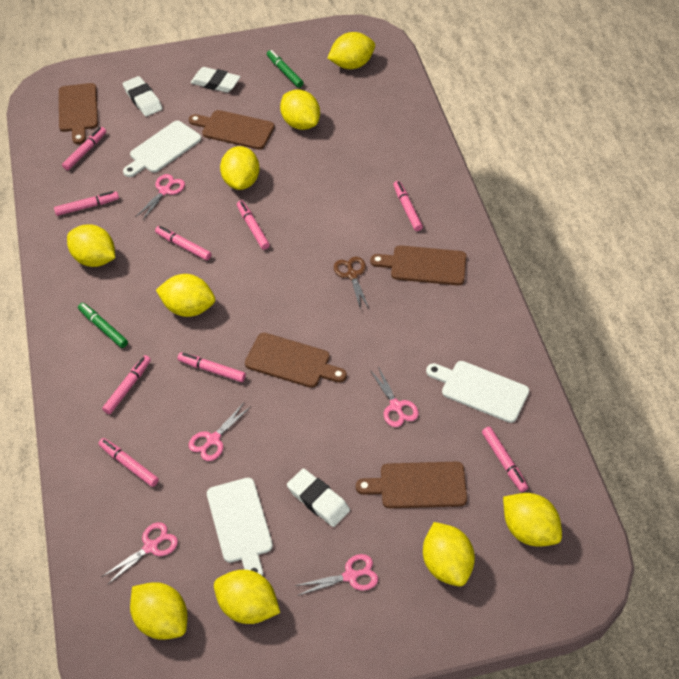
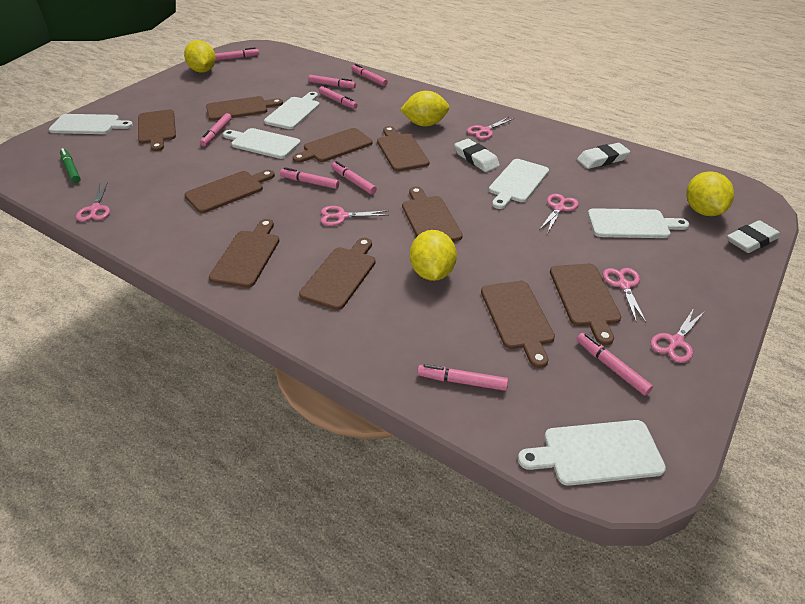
brown cutting board: 5 -> 10
brown scissors: 1 -> 0
green marker: 2 -> 1
pink scissors: 5 -> 6
white cutting board: 3 -> 6
yellow lemon: 9 -> 4

